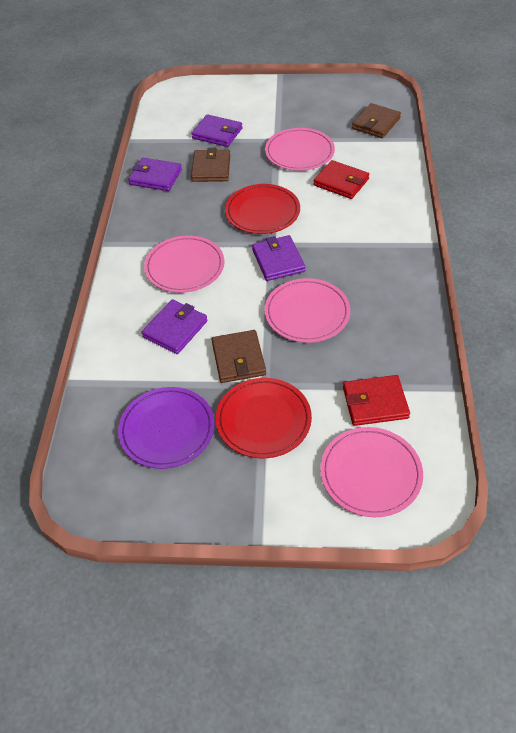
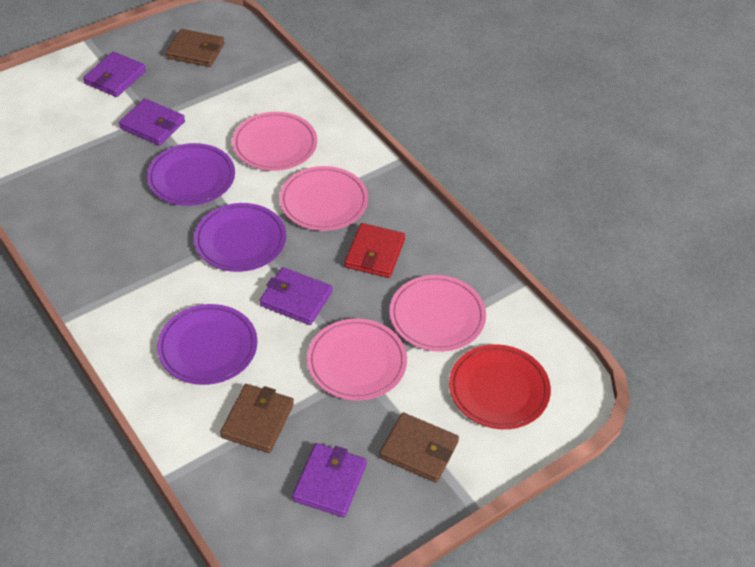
purple plate: 1 -> 3
red plate: 2 -> 1
red wallet: 2 -> 1

